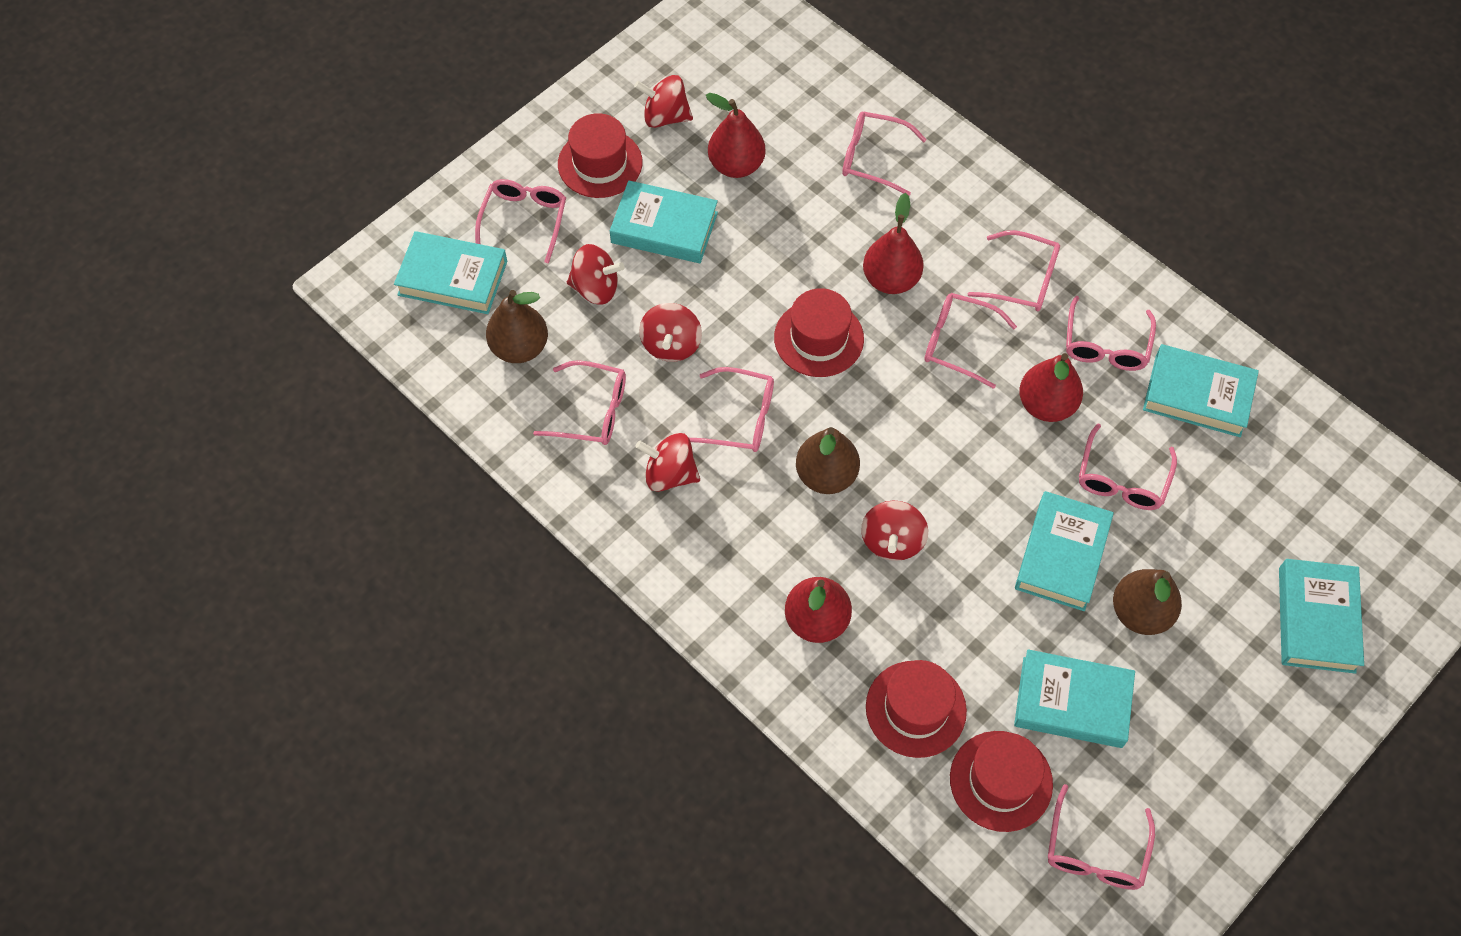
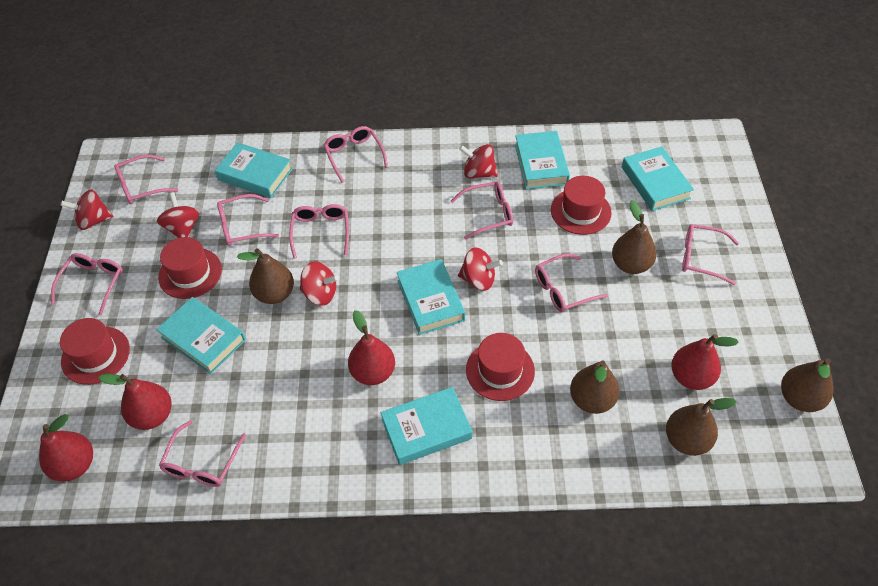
brown pear: 3 -> 5

